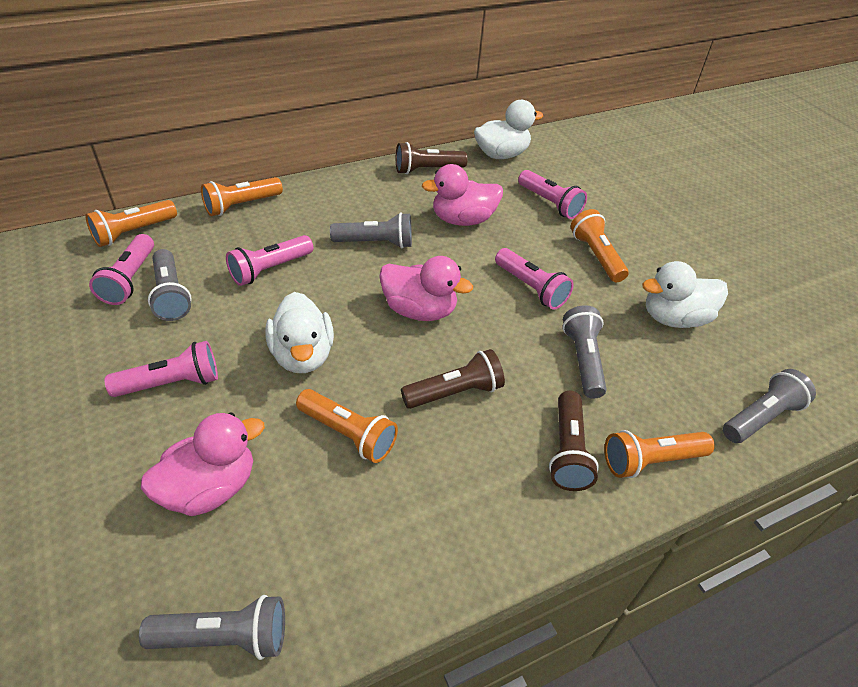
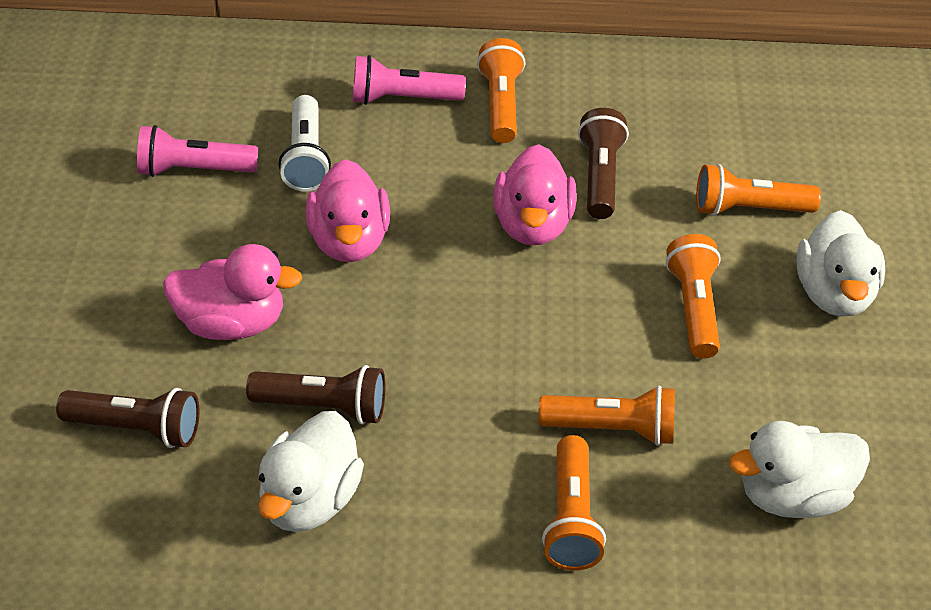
grey flashlight: 5 -> 0
pink flashlight: 5 -> 2
white flashlight: 0 -> 1

